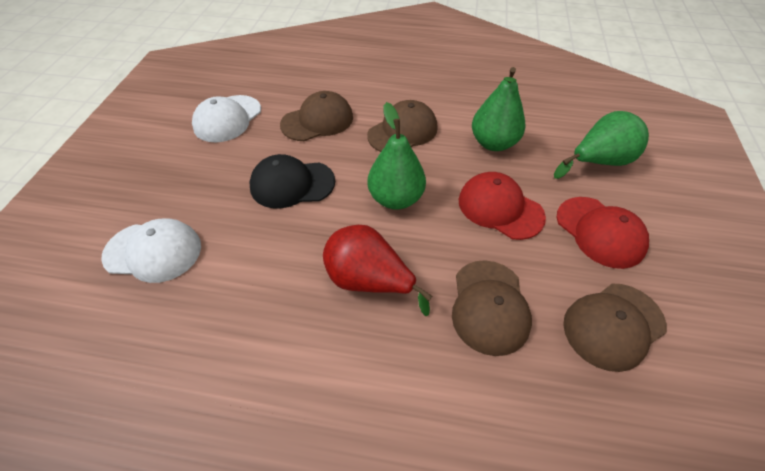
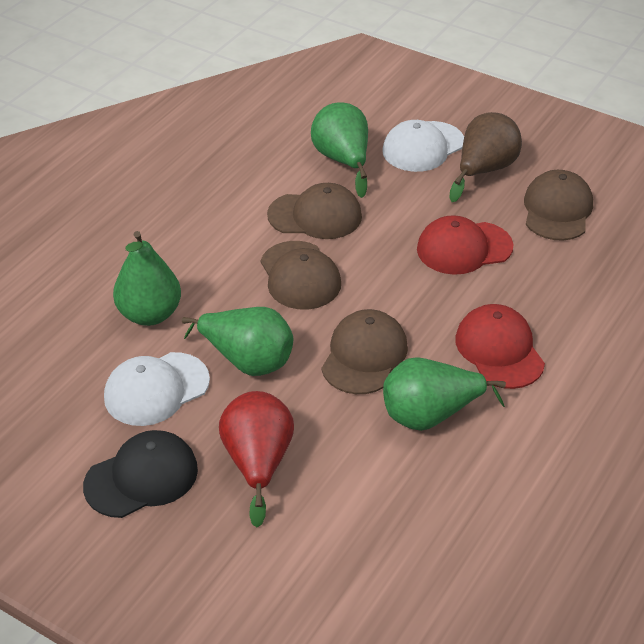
brown pear: 0 -> 1
green pear: 3 -> 4

